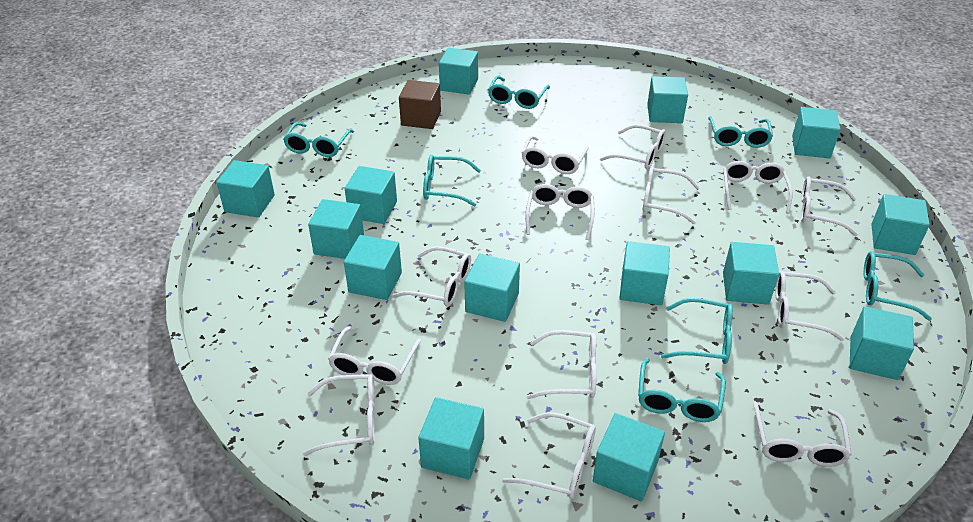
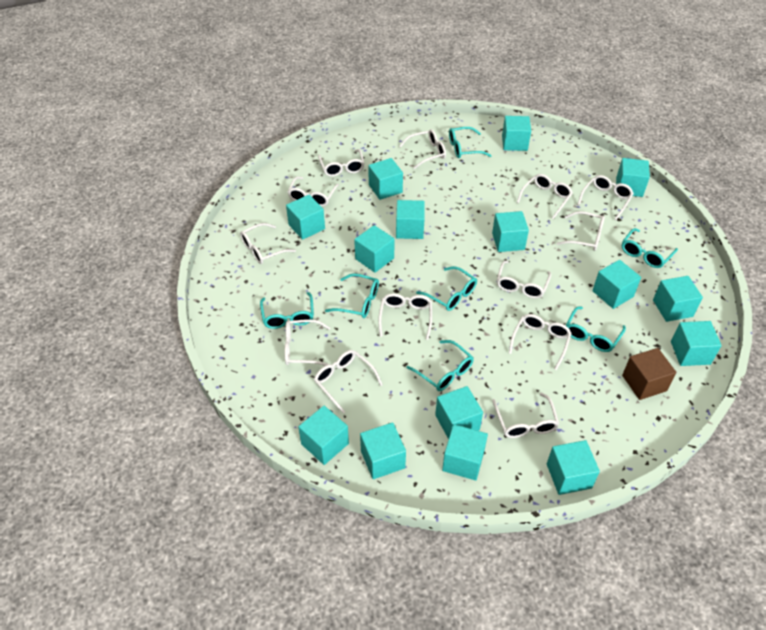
turquoise cube: 14 -> 15

